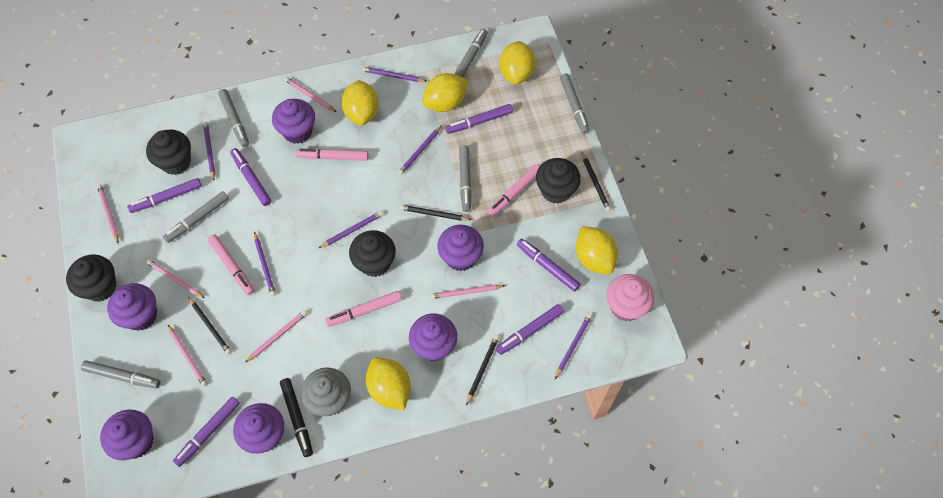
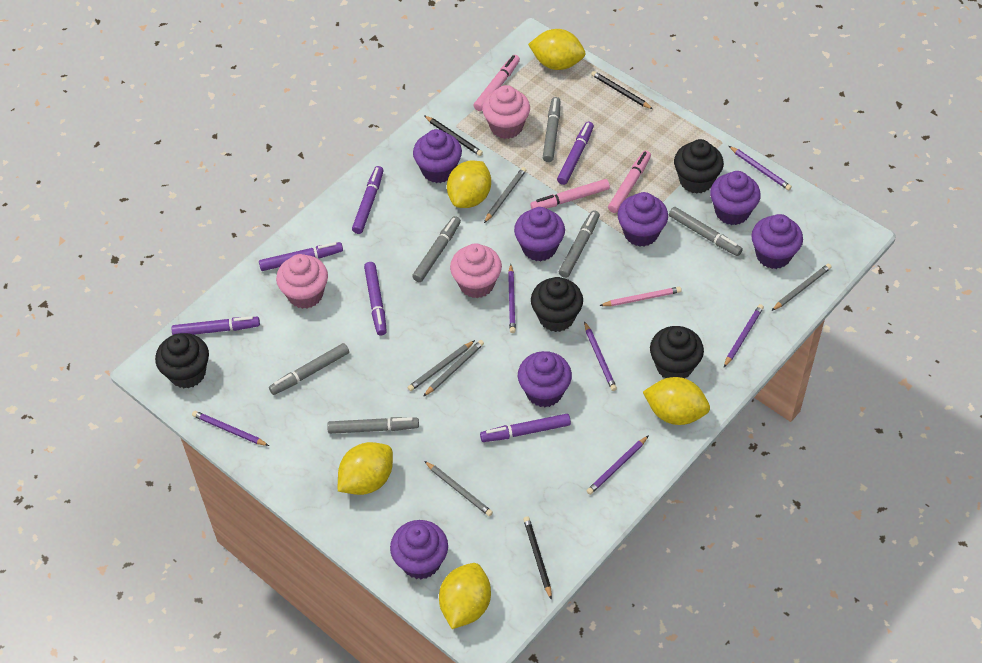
black marker: 1 -> 0
black pencil: 4 -> 3
grey cupcake: 1 -> 0
grey pencil: 0 -> 5
pink cupcake: 1 -> 3
pink marker: 4 -> 3
pink pencil: 6 -> 1
purple cupcake: 6 -> 7

